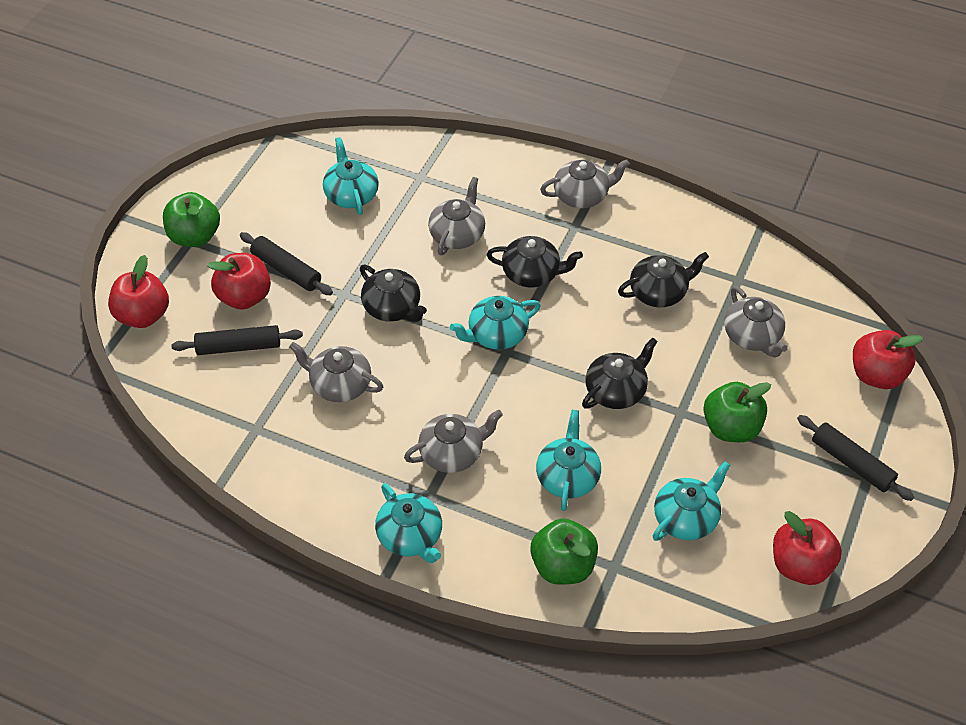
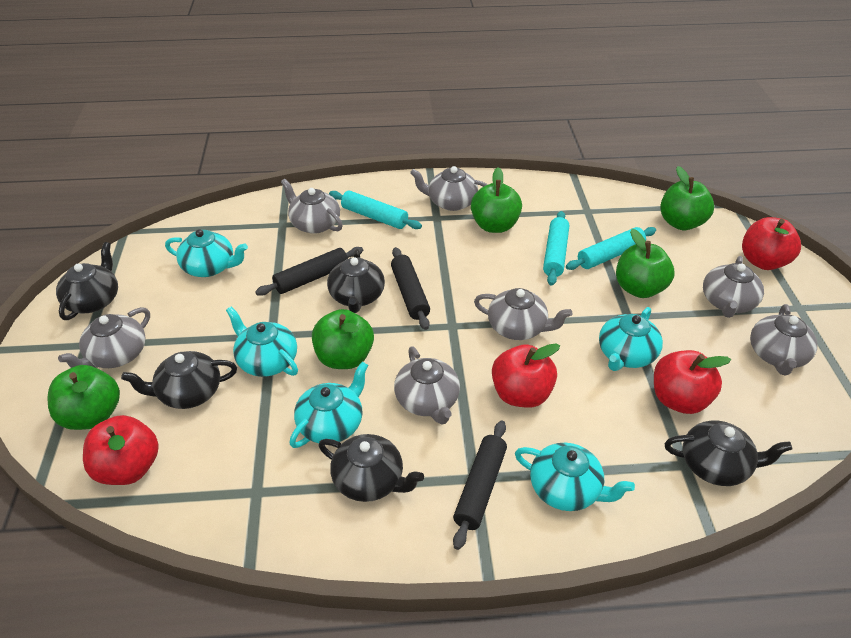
black teapot: 4 -> 5
green apple: 3 -> 5
grey teapot: 5 -> 7
turquoise rolling pin: 0 -> 3

